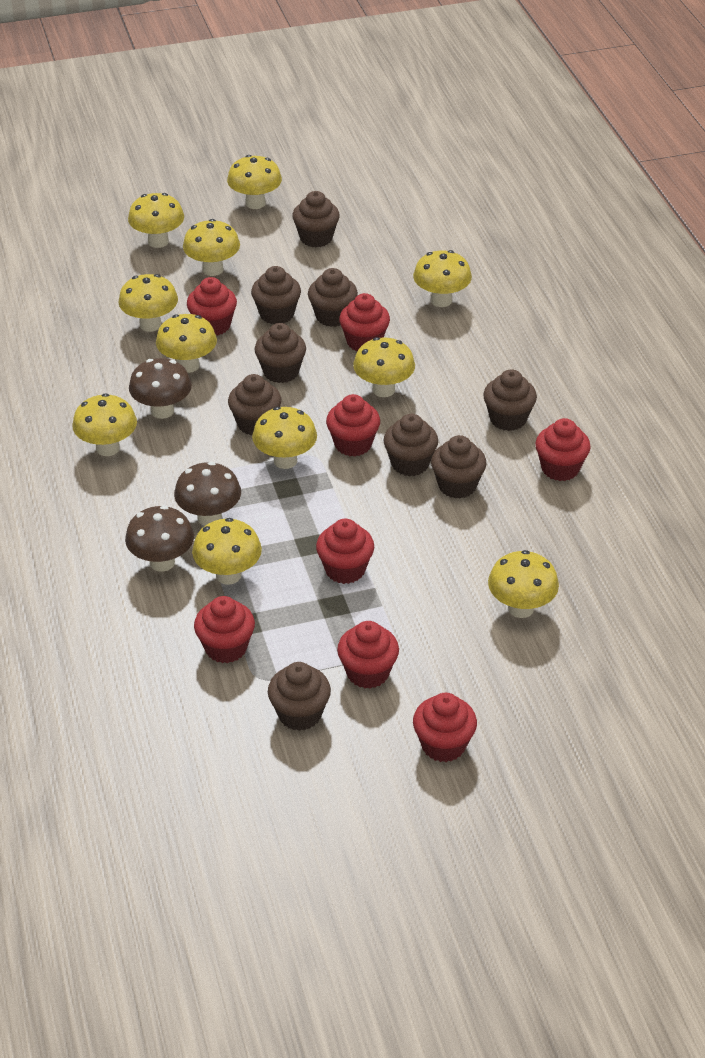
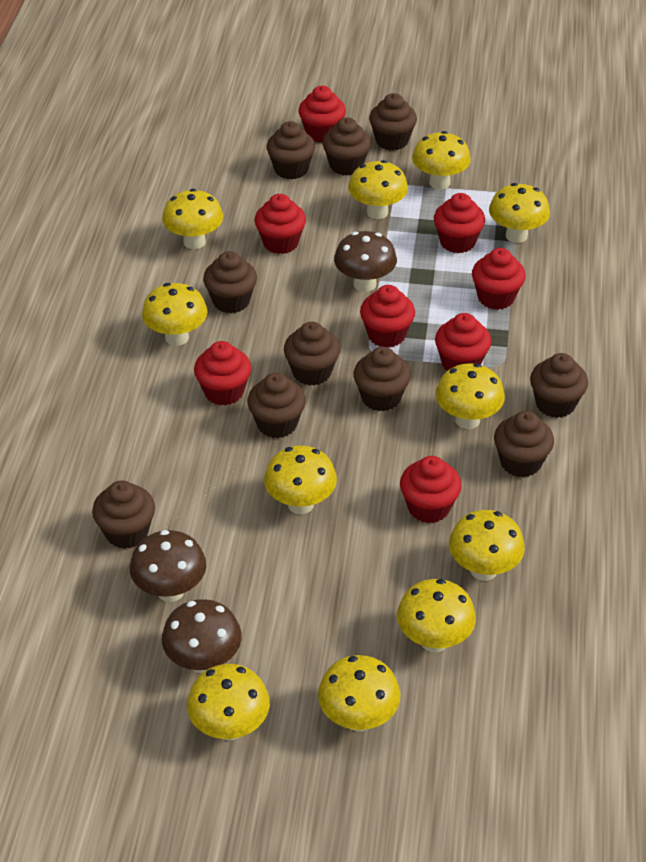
brown cupcake: 9 -> 10

